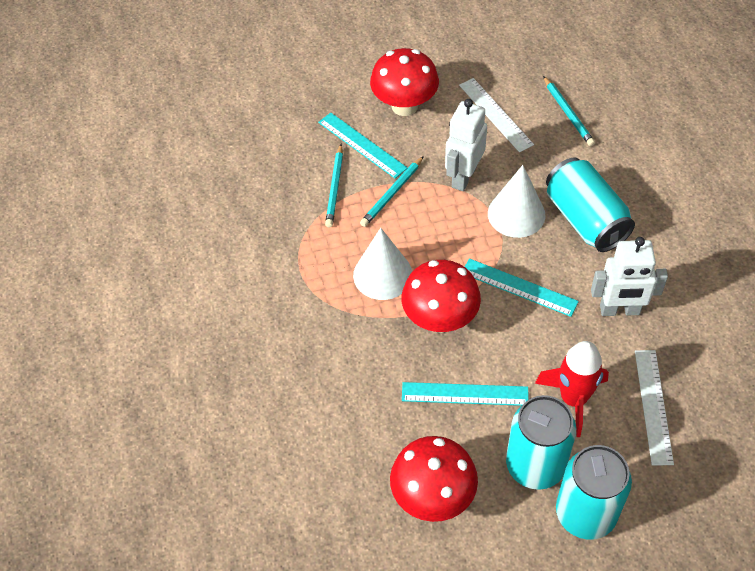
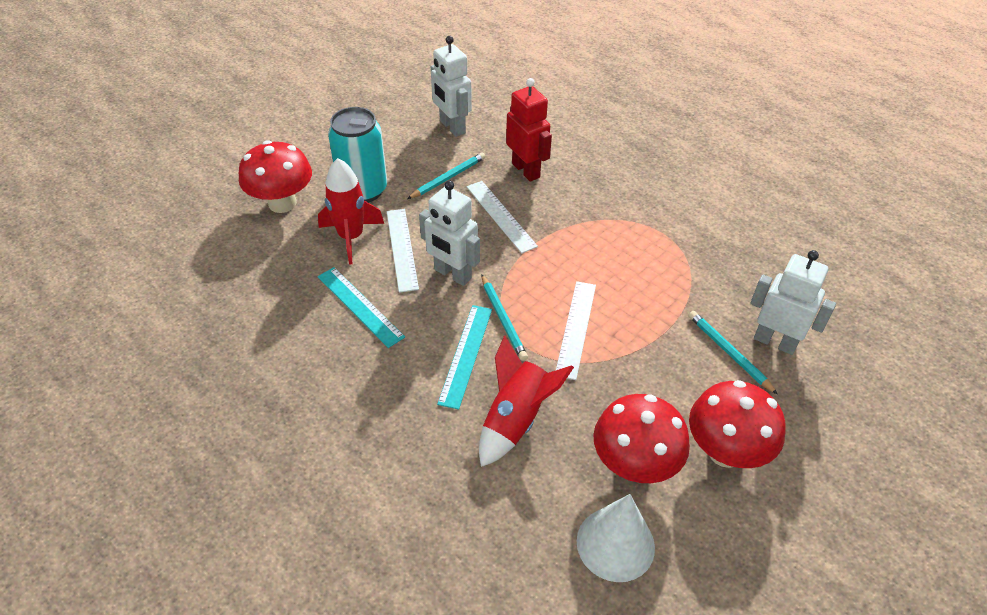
red robot: 0 -> 1
red rocket: 1 -> 2
turquoise can: 3 -> 1
turquoise ruler: 3 -> 2
white cone: 2 -> 1
white robot: 2 -> 3
white ruler: 2 -> 3

